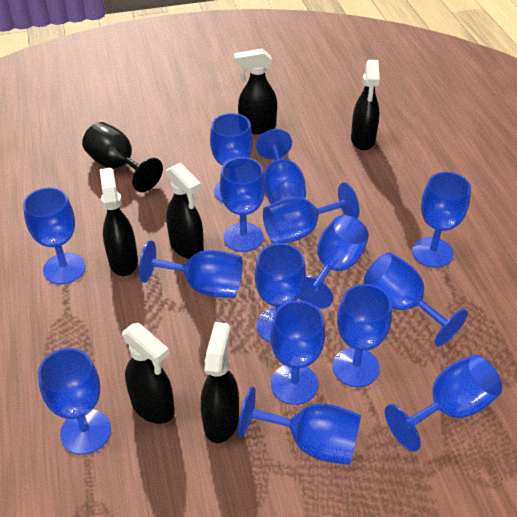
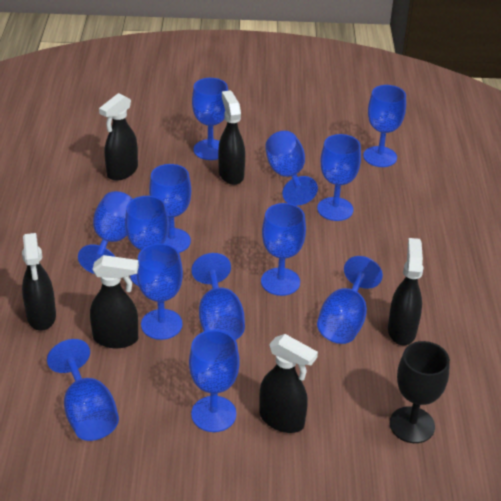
blue goblet: 15 -> 13

